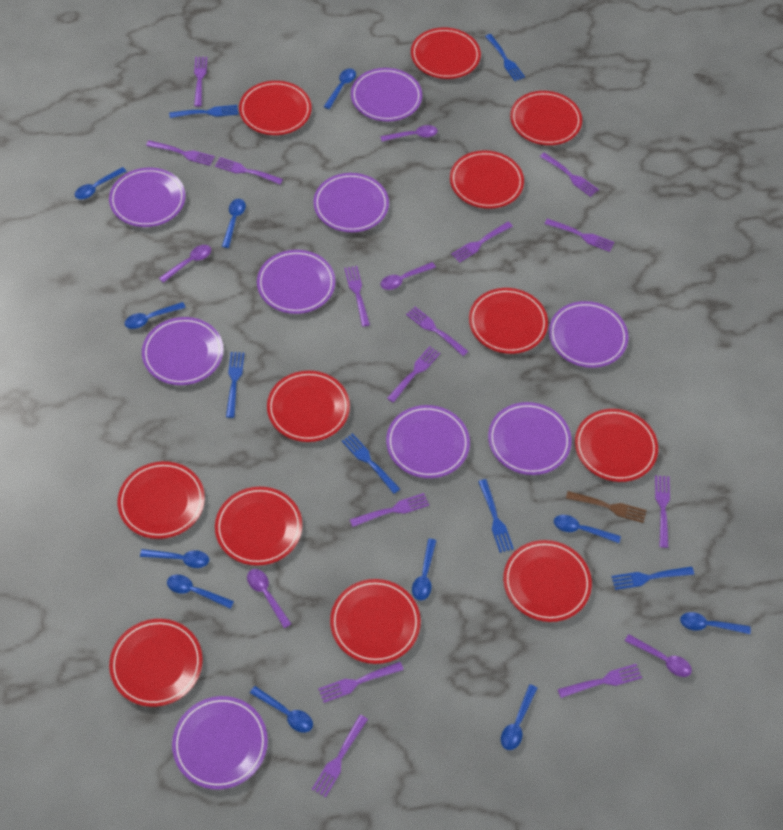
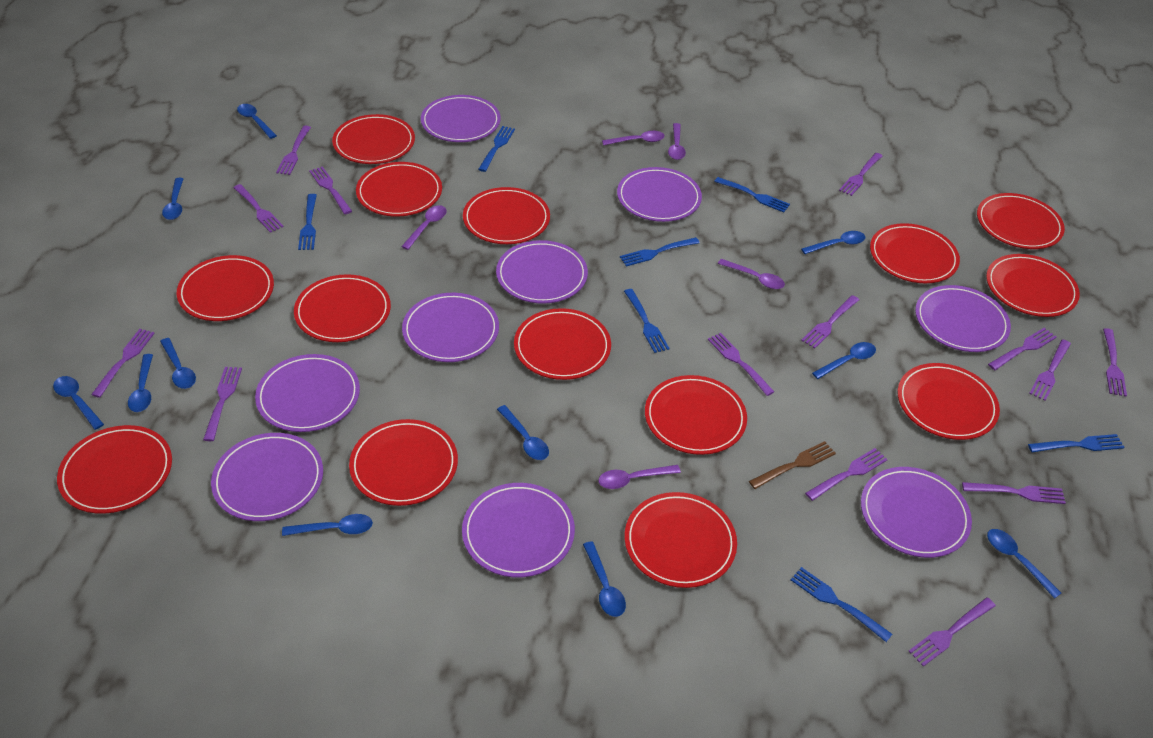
blue fork: 6 -> 7
red plate: 12 -> 14

